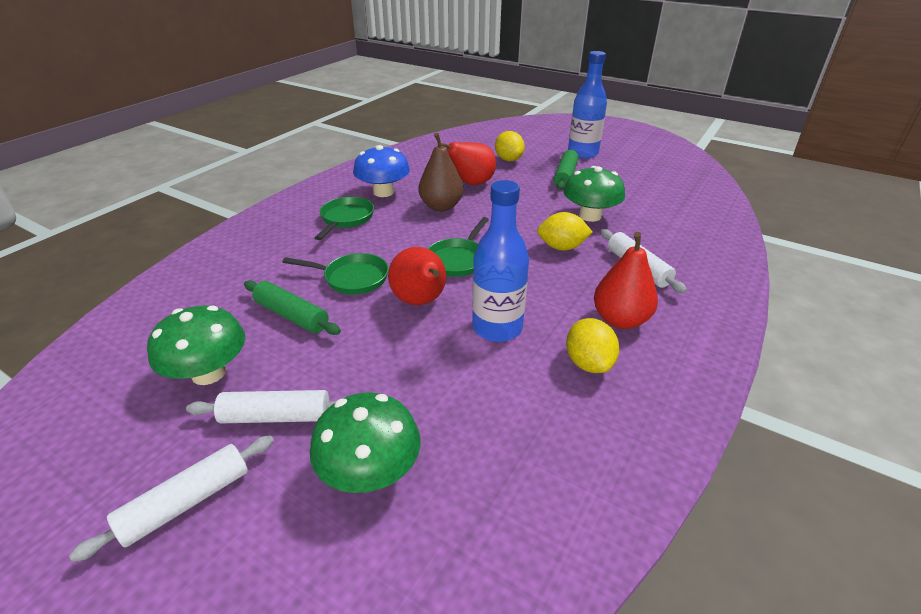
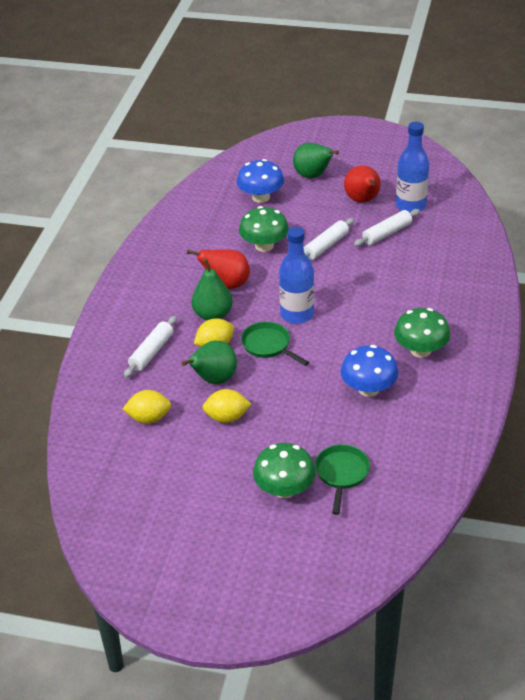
blue mushroom: 1 -> 2
brown pear: 1 -> 0
green pan: 3 -> 2
green pear: 0 -> 3
green rolling pin: 2 -> 0
red pear: 3 -> 2

